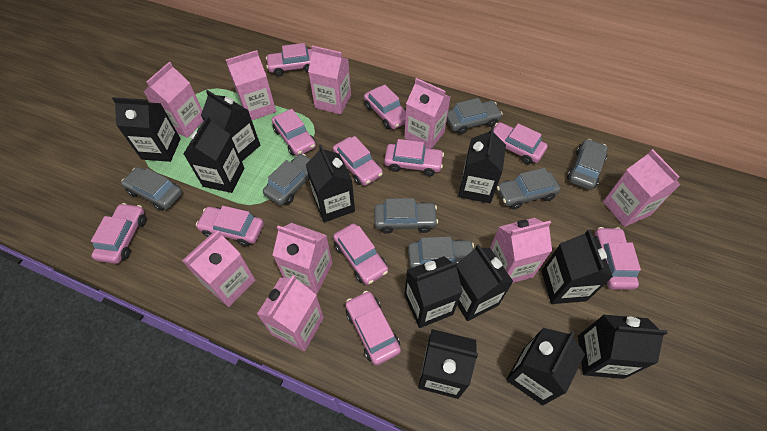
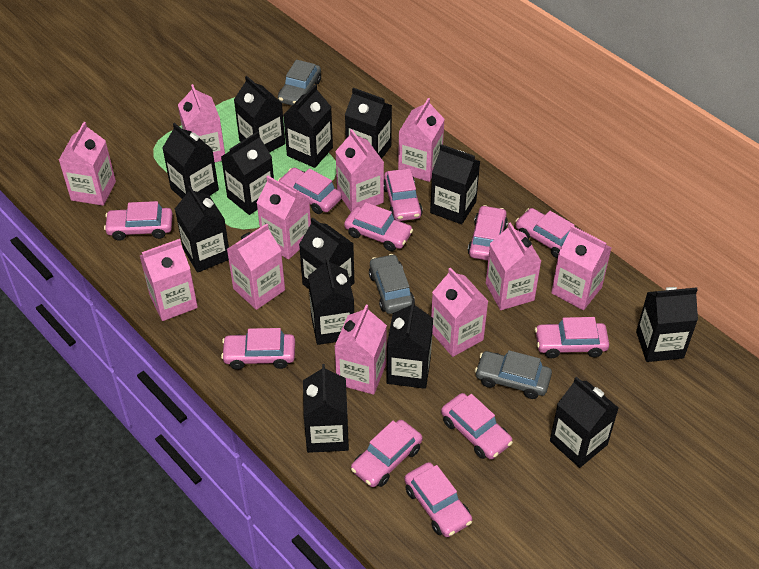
black carton: 11 -> 13
grey car: 7 -> 3
pink carton: 9 -> 11

